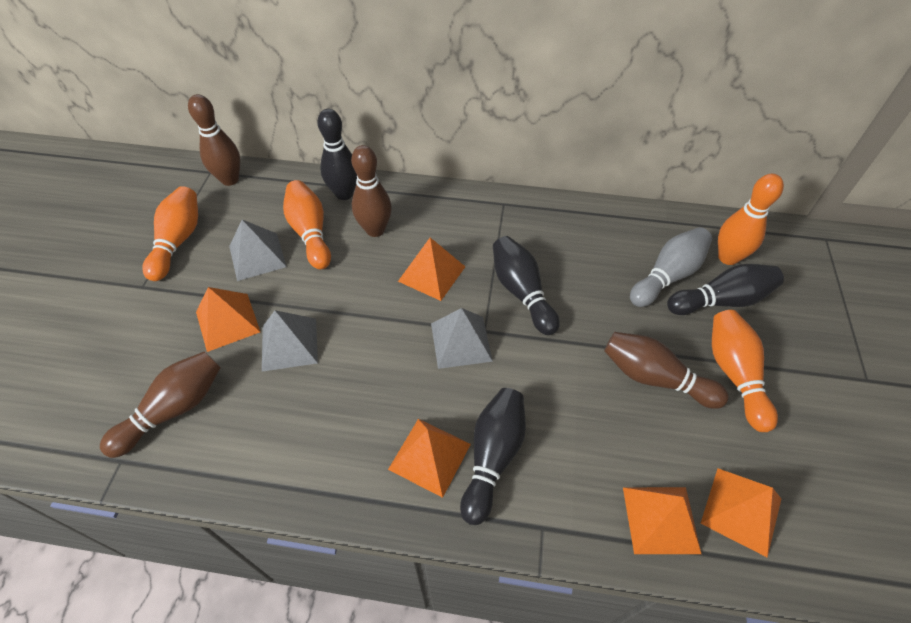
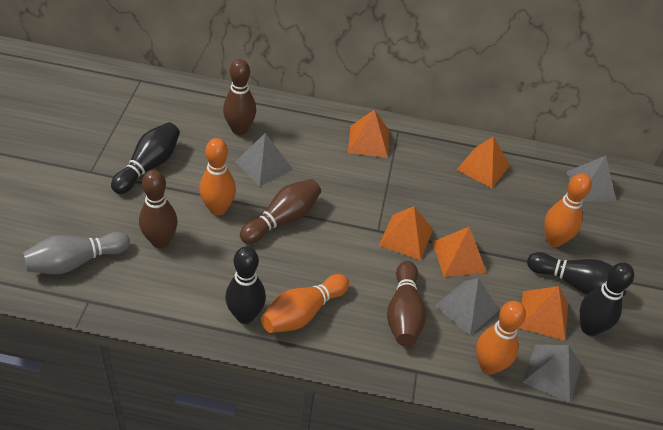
grey pyramid: 3 -> 4

